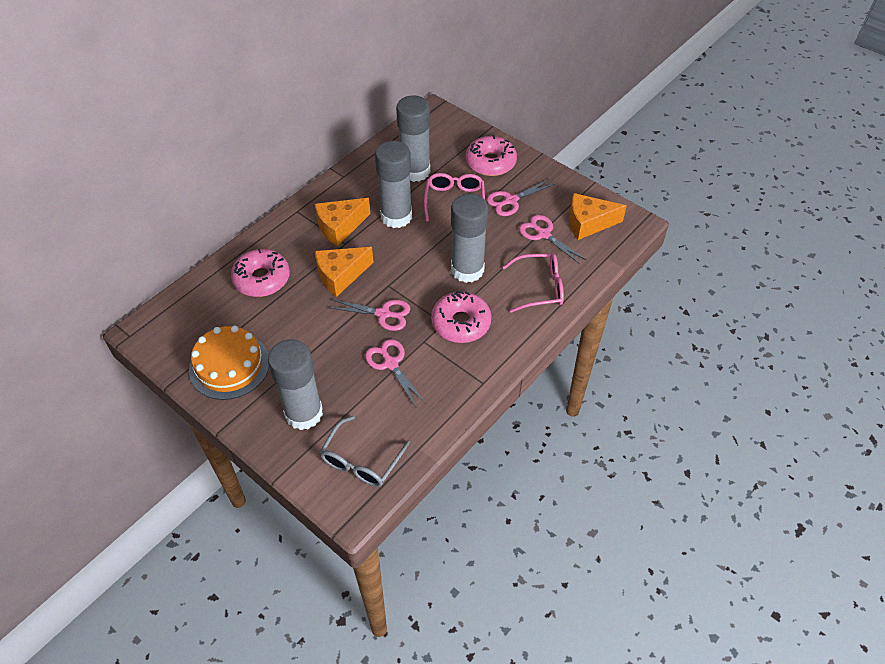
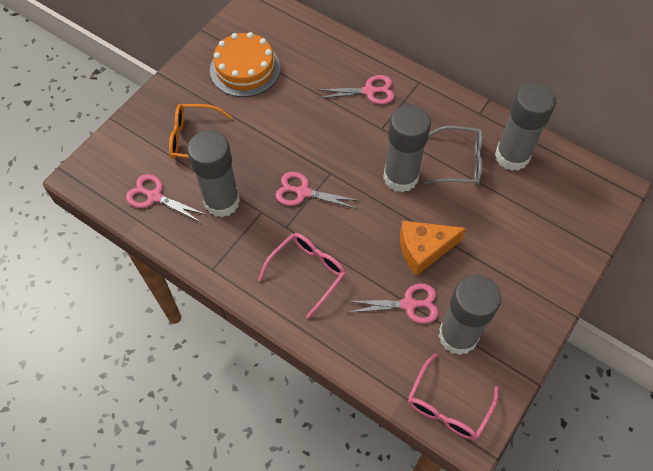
orange cheese: 3 -> 1
orange glasses: 0 -> 1
pink donut: 3 -> 0

